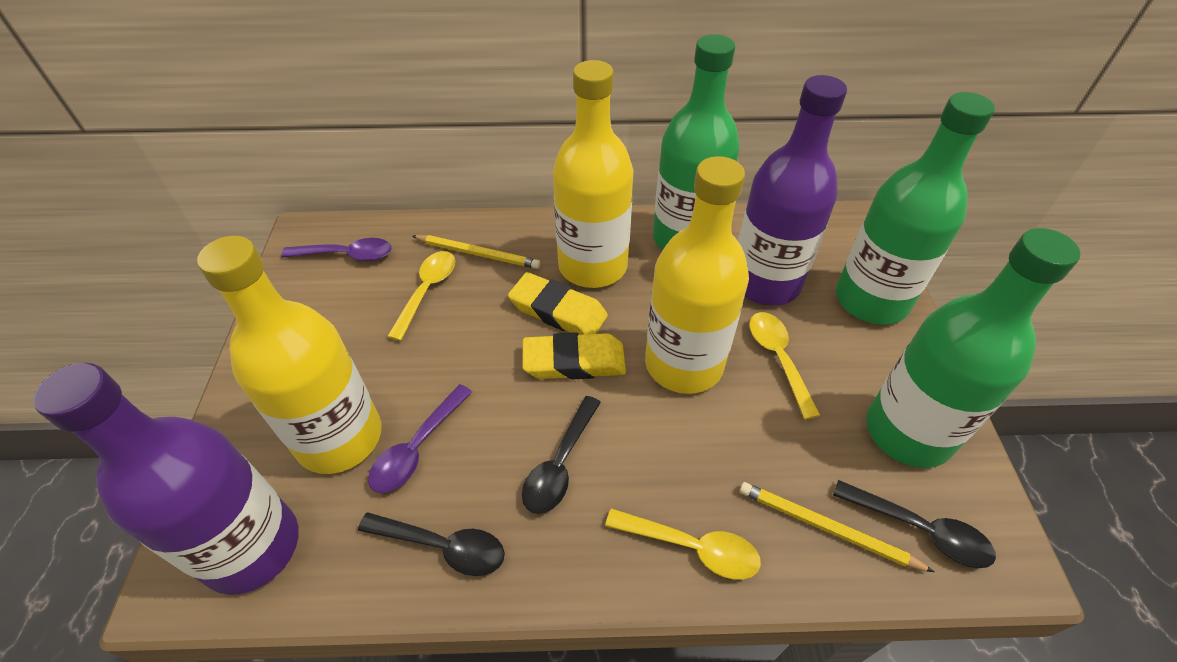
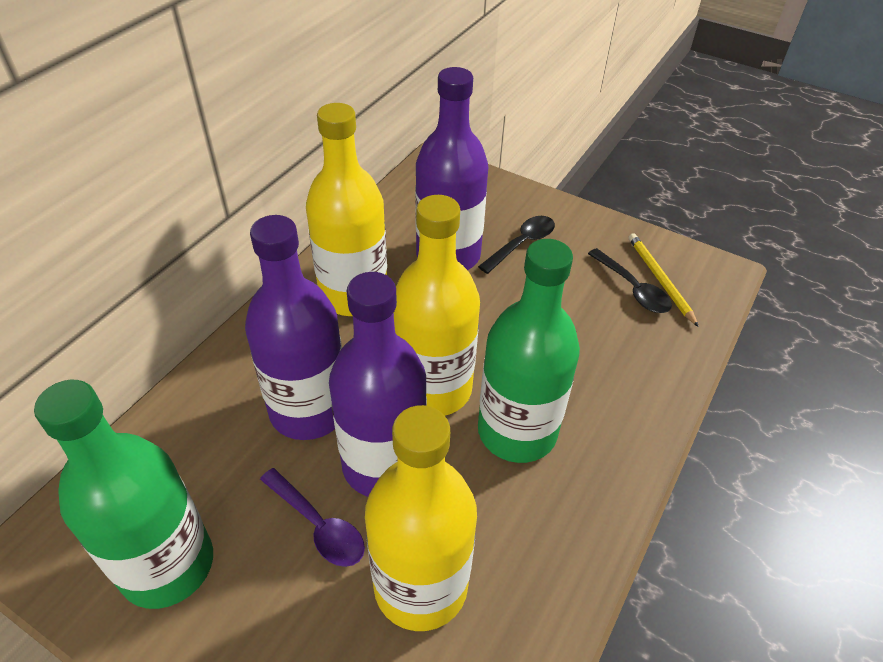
black spoon: 3 -> 2
green bottle: 3 -> 2
purple bottle: 2 -> 3
purple spoon: 2 -> 1
yellow eraser: 2 -> 0
yellow pencil: 2 -> 1
yellow spoon: 3 -> 0

